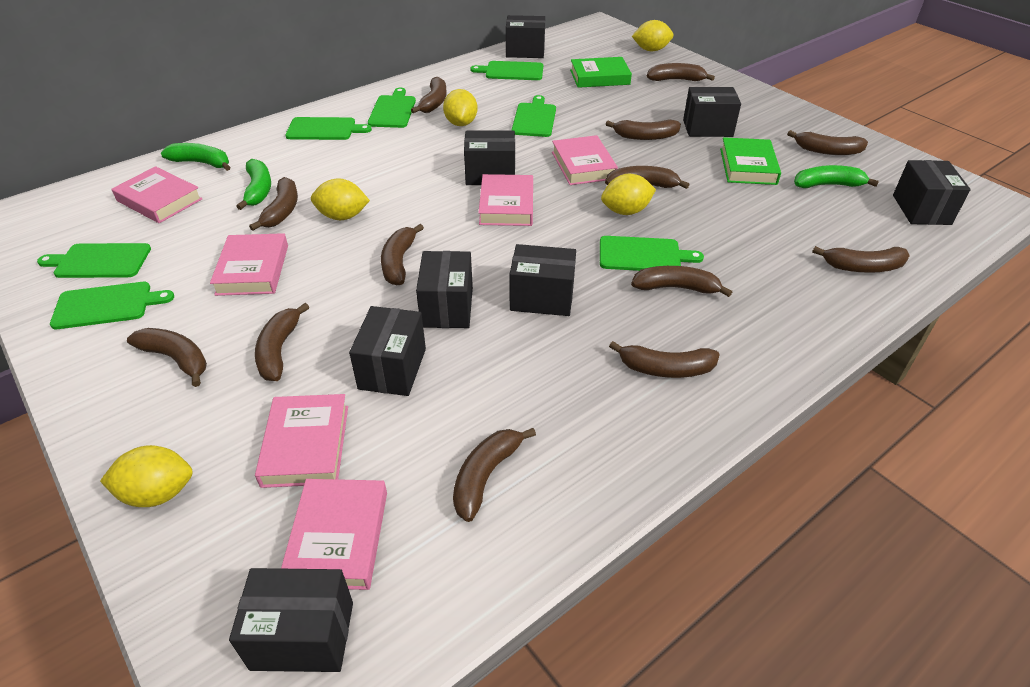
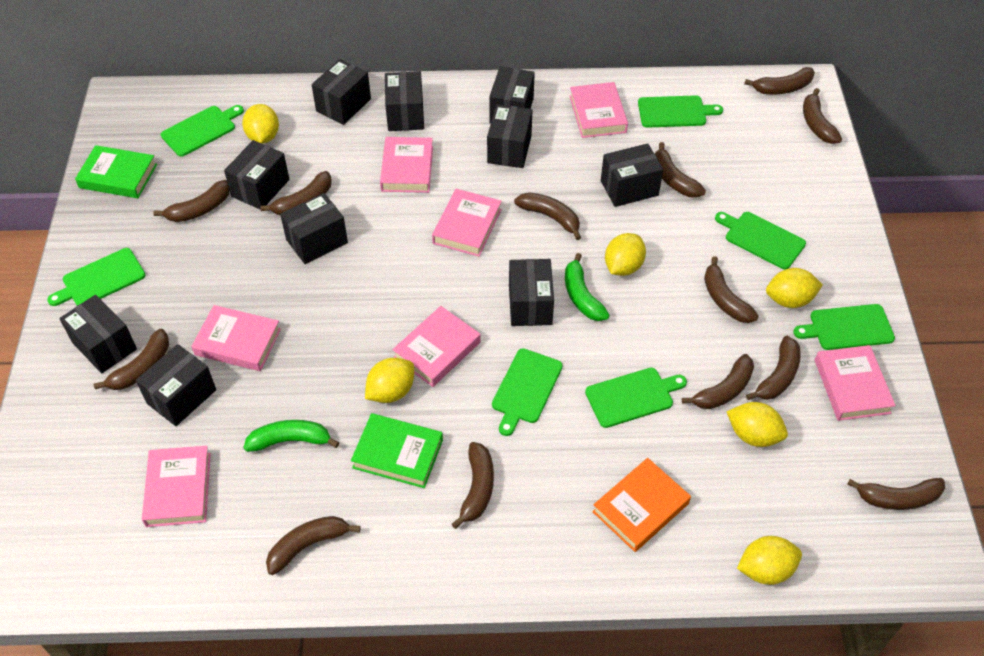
black box: 8 -> 10
green banana: 3 -> 2
orange book: 0 -> 1
pink book: 6 -> 7
yellow lemon: 5 -> 6

